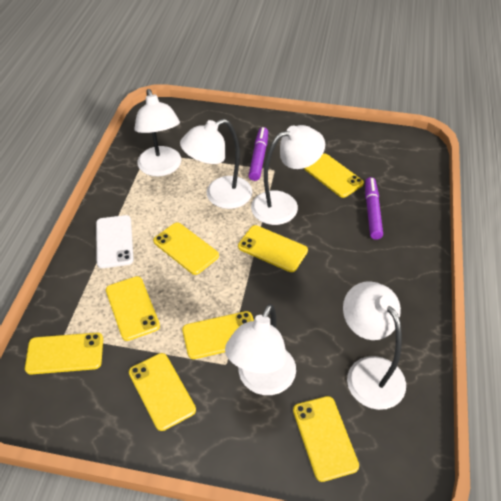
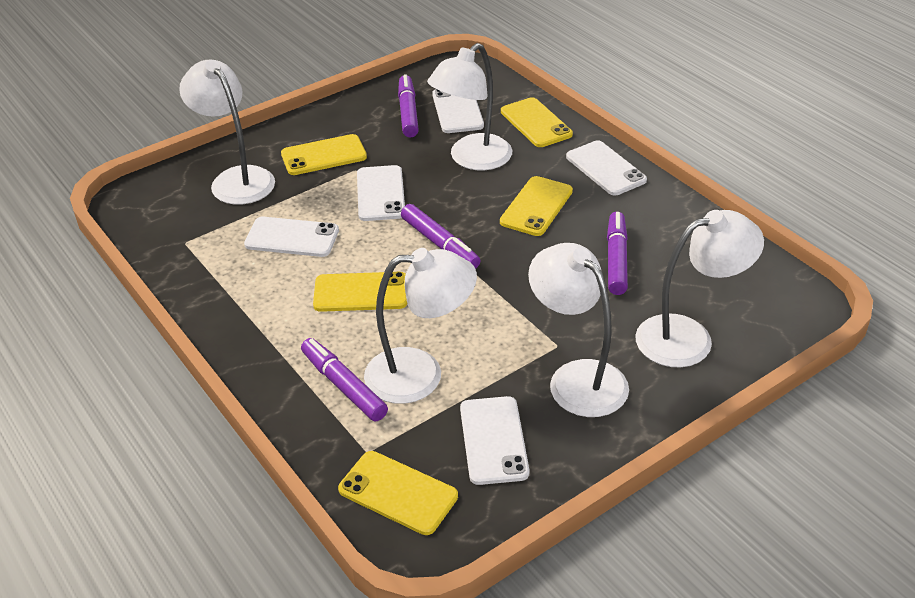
purple marker: 2 -> 4
white phone: 1 -> 5
yellow phone: 8 -> 5

